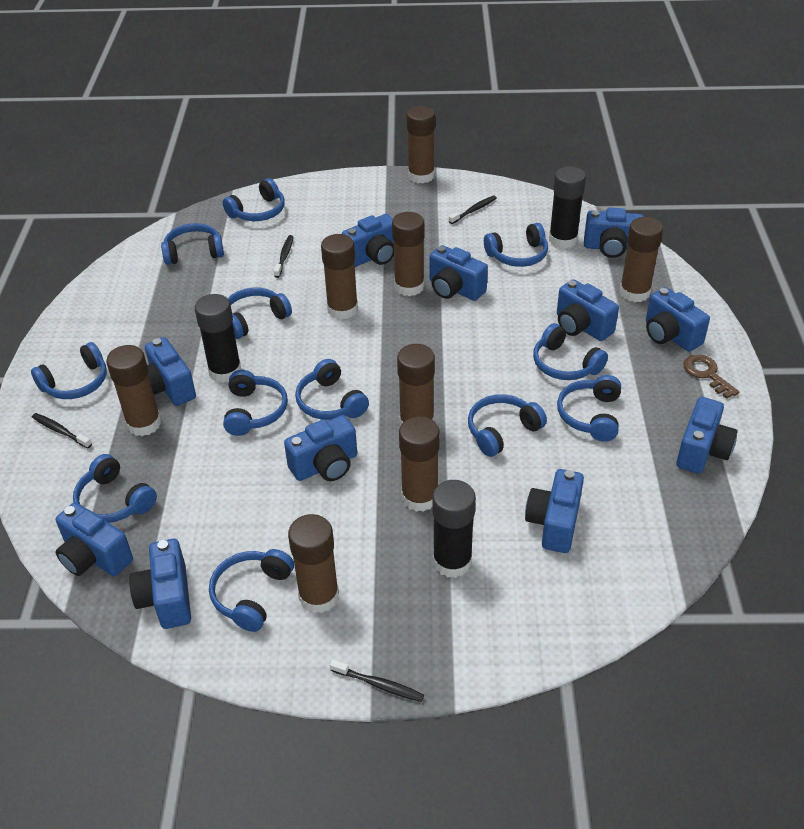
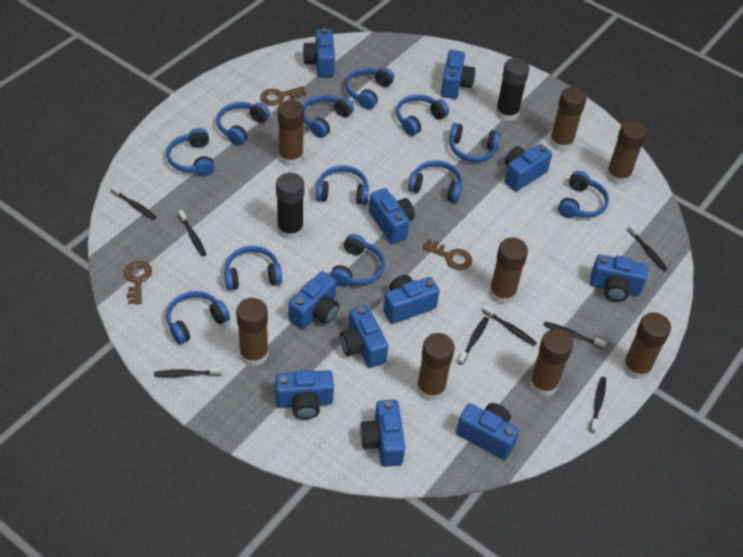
black glue stick: 3 -> 2
black toothbrush: 4 -> 8
brown key: 1 -> 3

